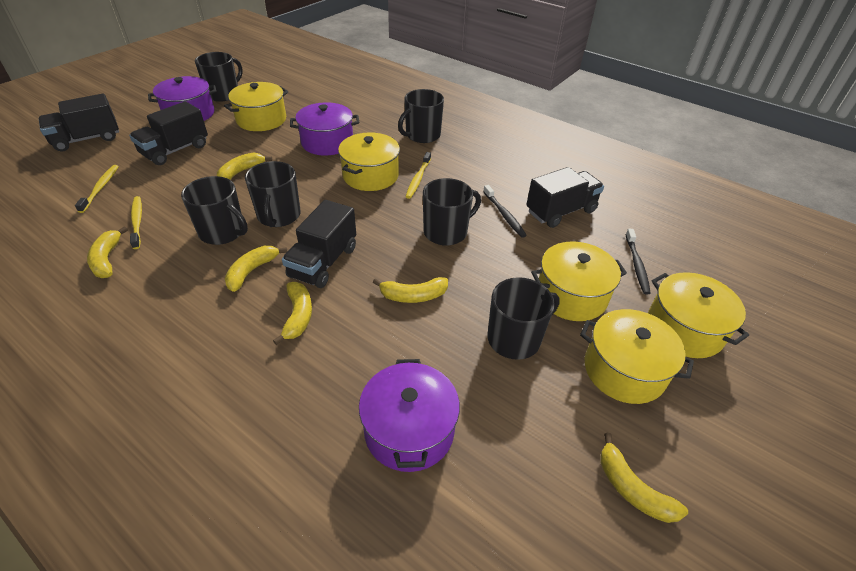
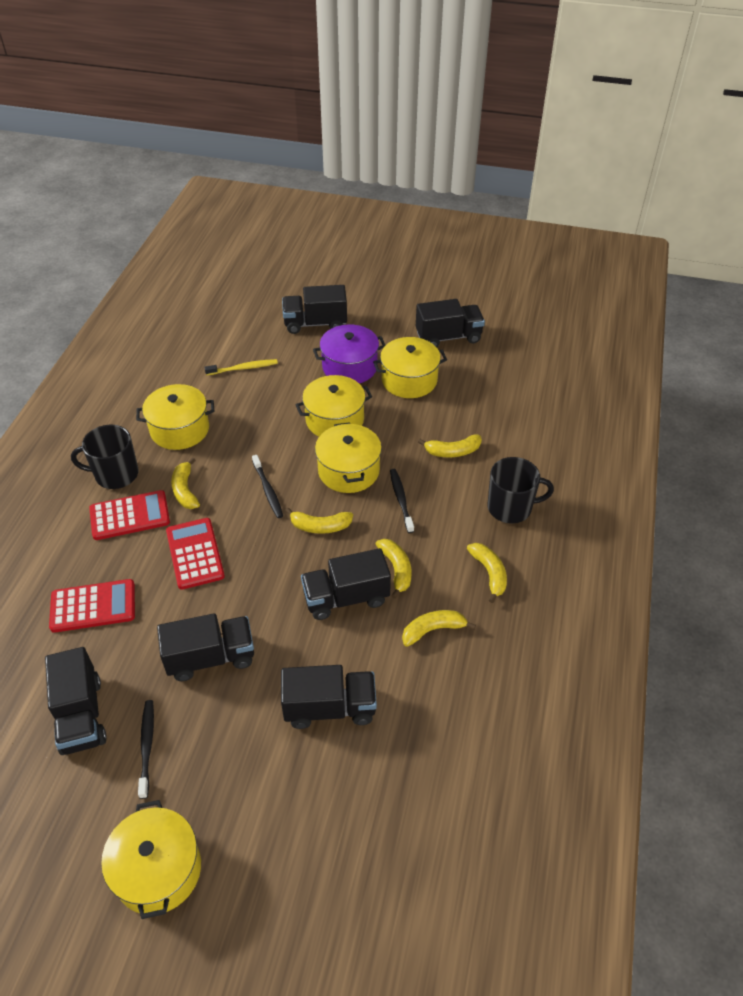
black mug: 6 -> 2
black toothbrush: 2 -> 3
black truck: 4 -> 6
purple pot: 3 -> 1
red calculator: 0 -> 3
yellow toothbrush: 3 -> 1

